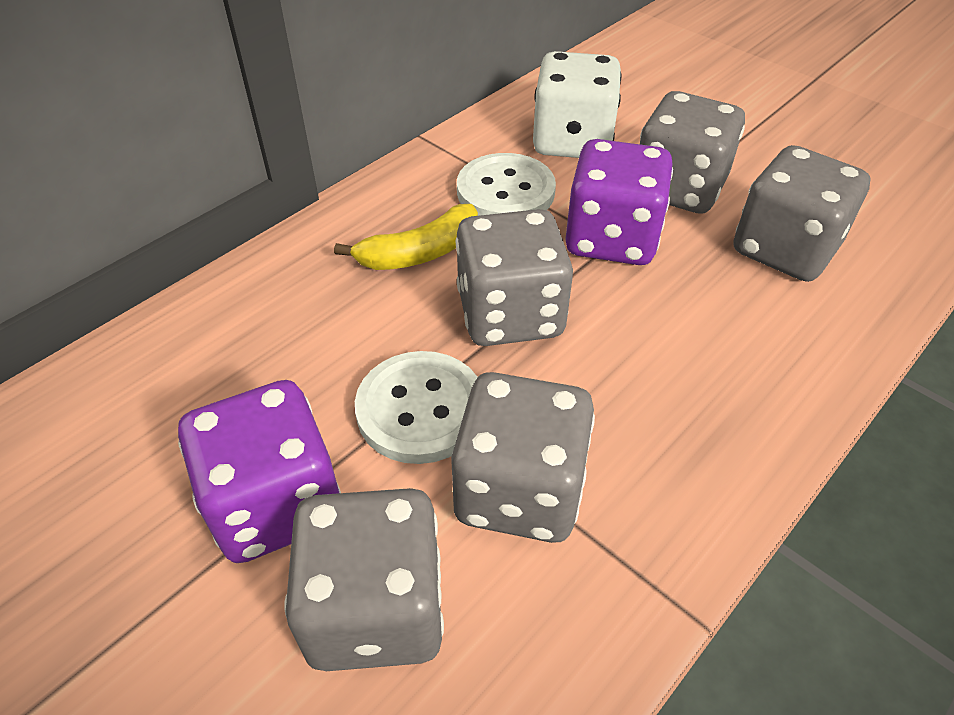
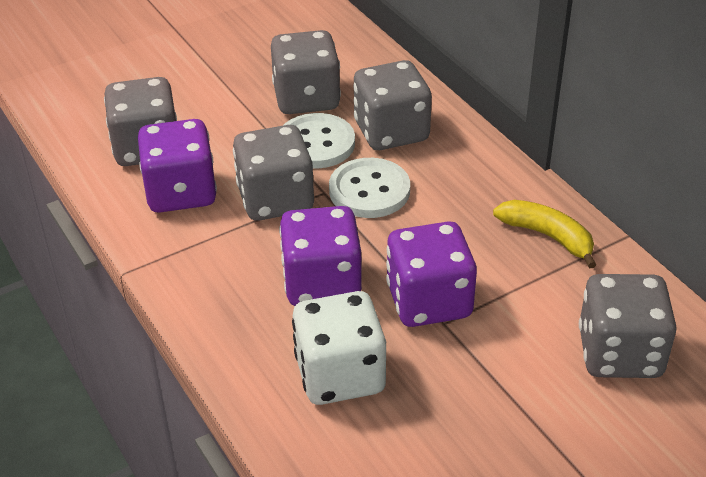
purple dice: 2 -> 3

